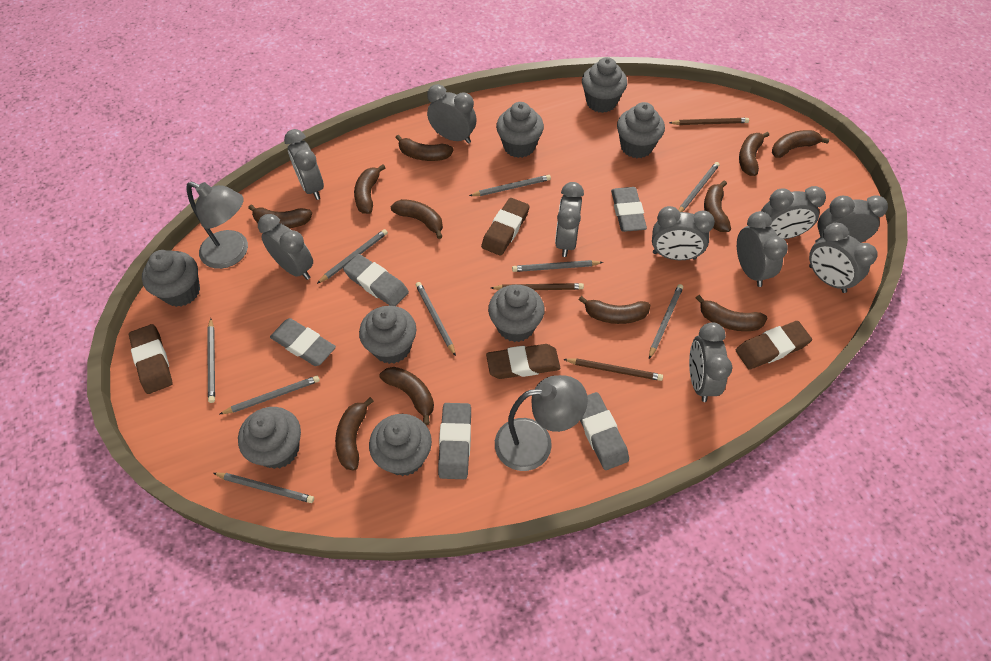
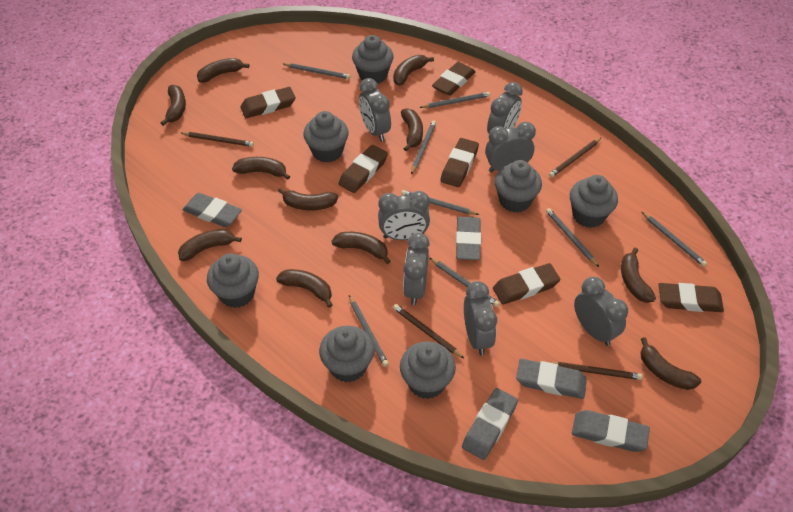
brown eraser: 4 -> 6
brown pencil: 3 -> 4
grey clock: 10 -> 7
grey cupcake: 8 -> 7
grey lamp: 2 -> 0
grey pencil: 9 -> 8

